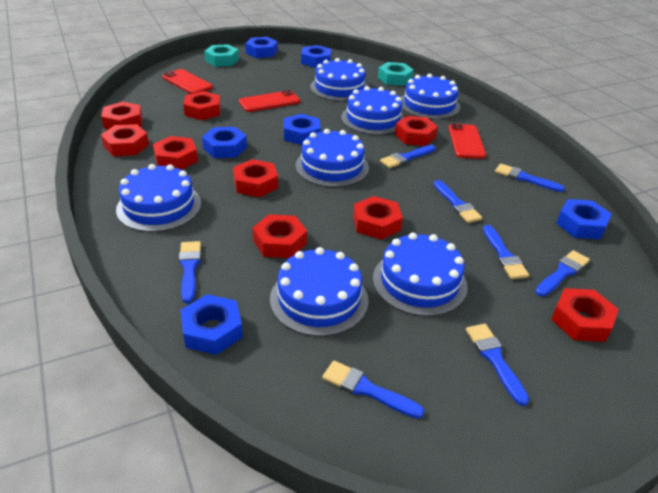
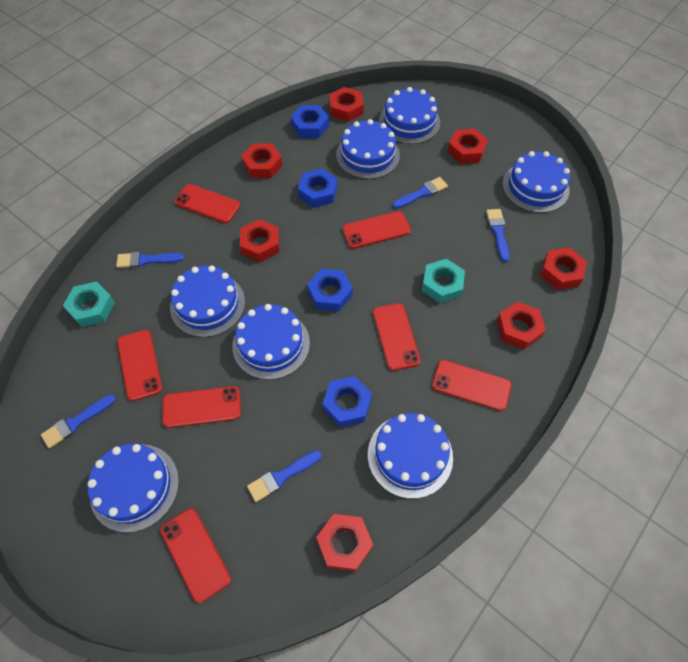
blue brush: 8 -> 5
blue nut: 6 -> 4
red nut: 9 -> 7
red phone: 3 -> 7

